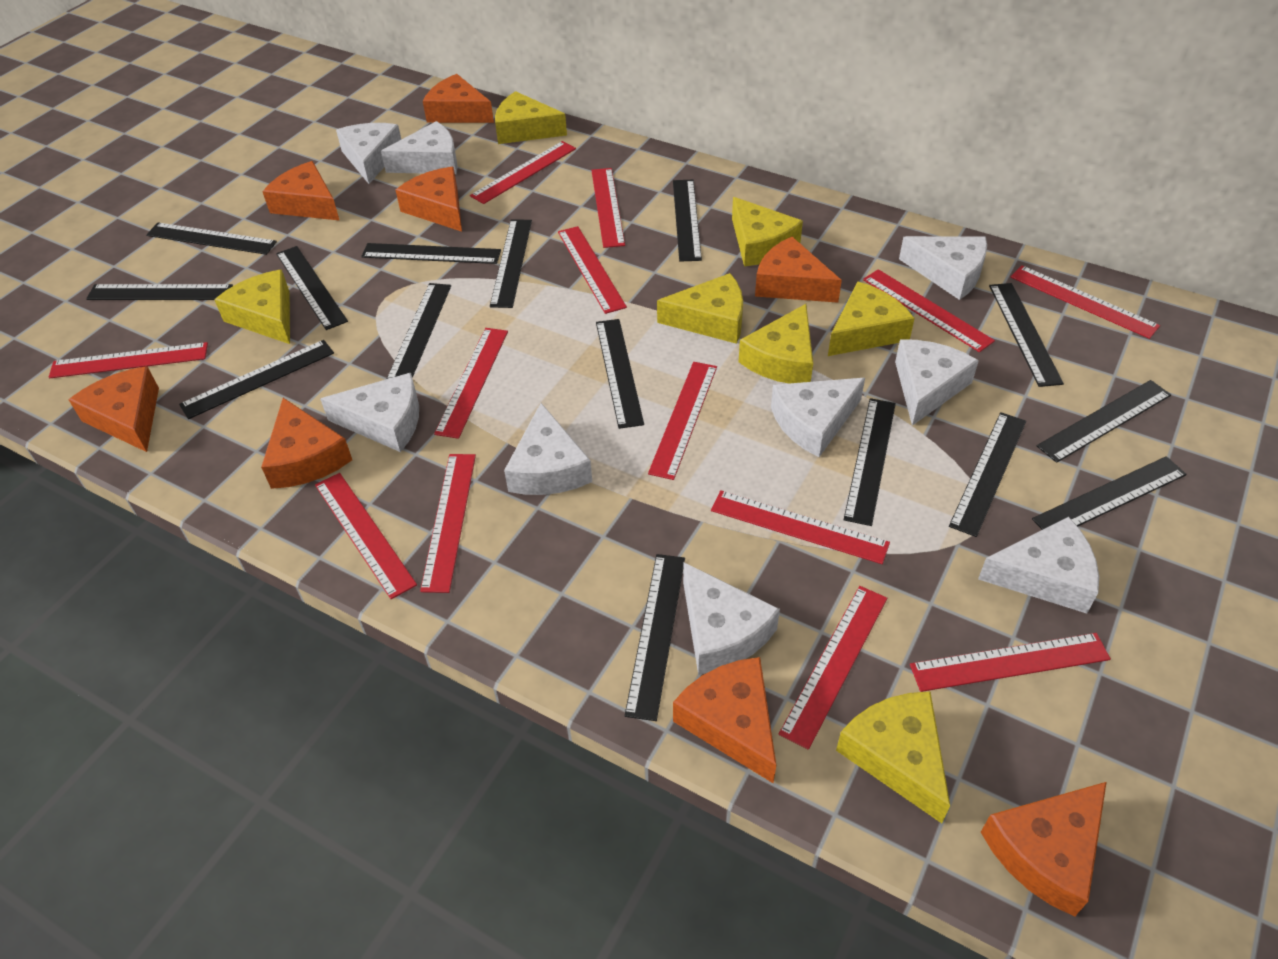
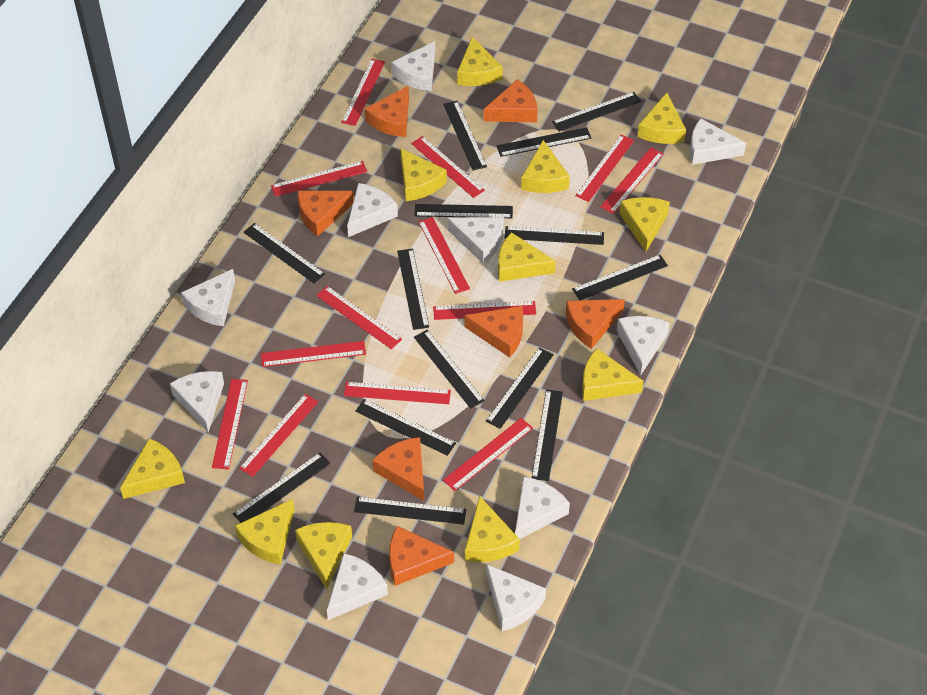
black ruler: 15 -> 14
orange cheese: 8 -> 7
white cheese: 9 -> 10
yellow cheese: 7 -> 11

